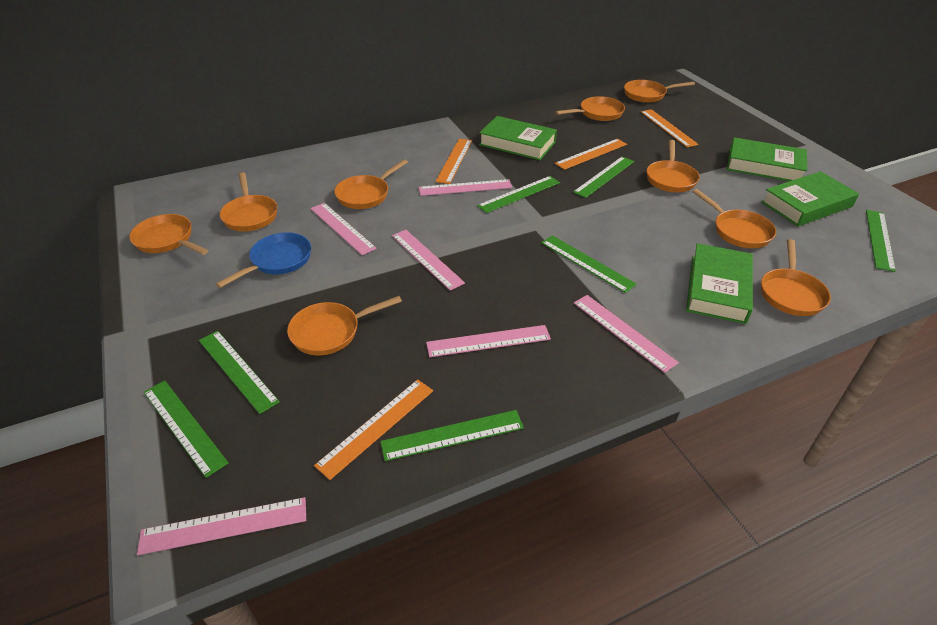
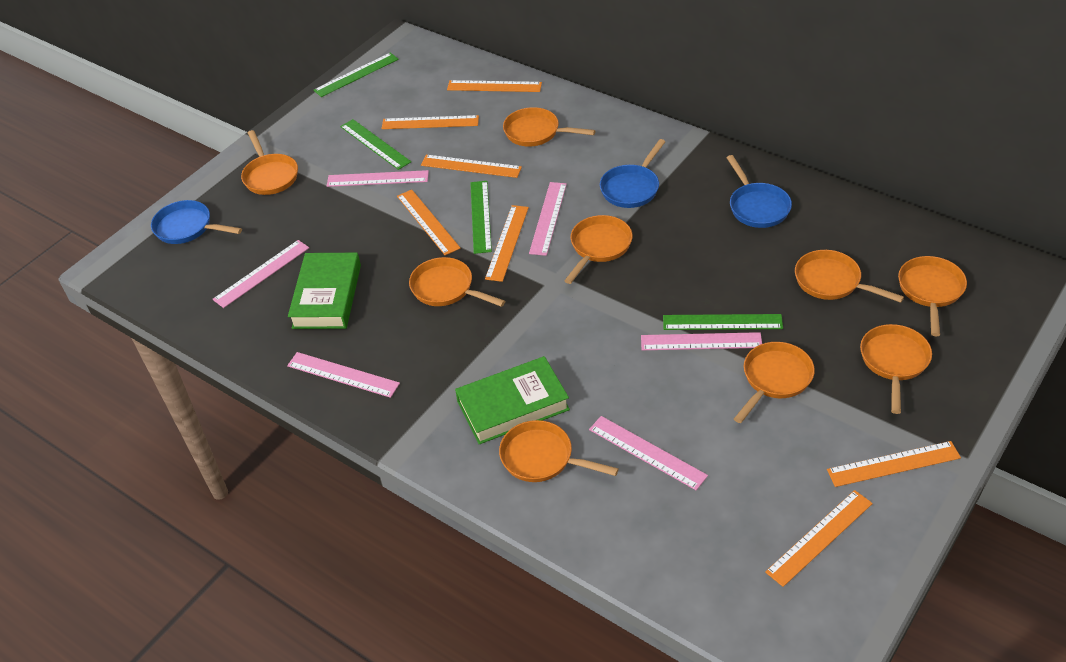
blue pan: 1 -> 3
green book: 4 -> 2
green ruler: 7 -> 4
orange ruler: 4 -> 7

